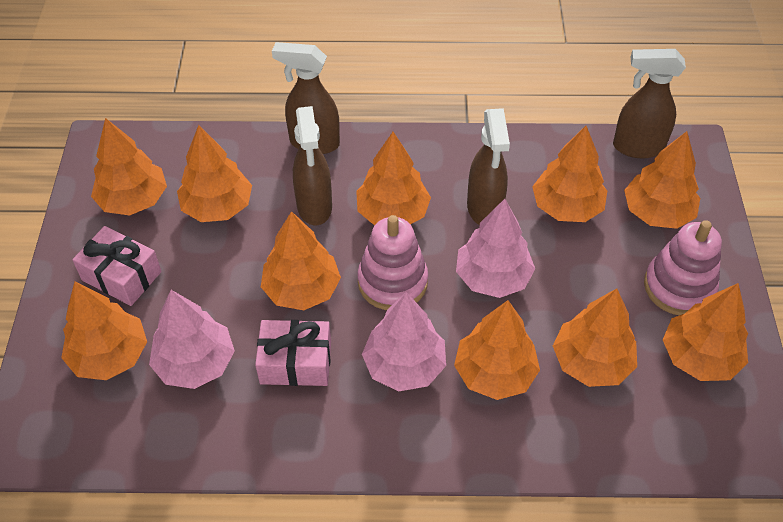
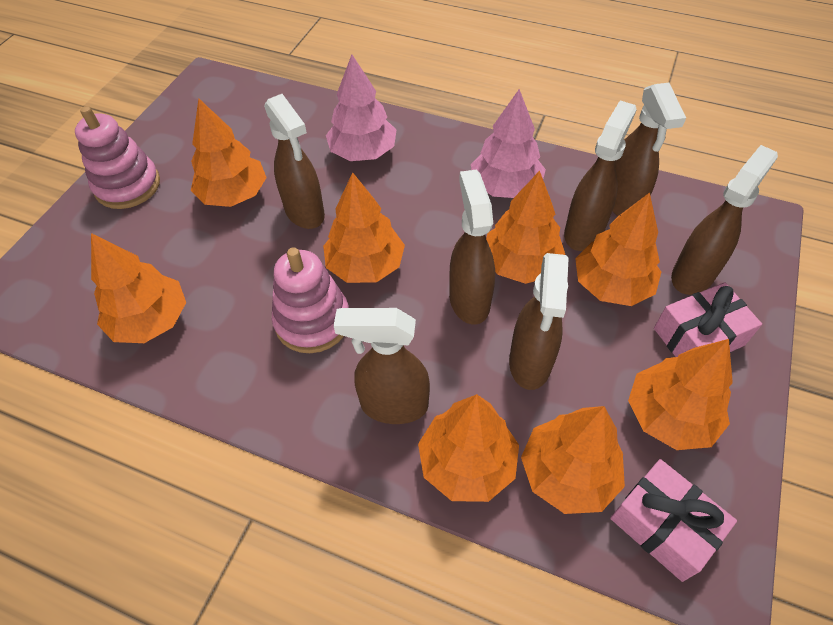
brown spray bottle: 4 -> 7
orange tree: 10 -> 8
pink tree: 3 -> 2

